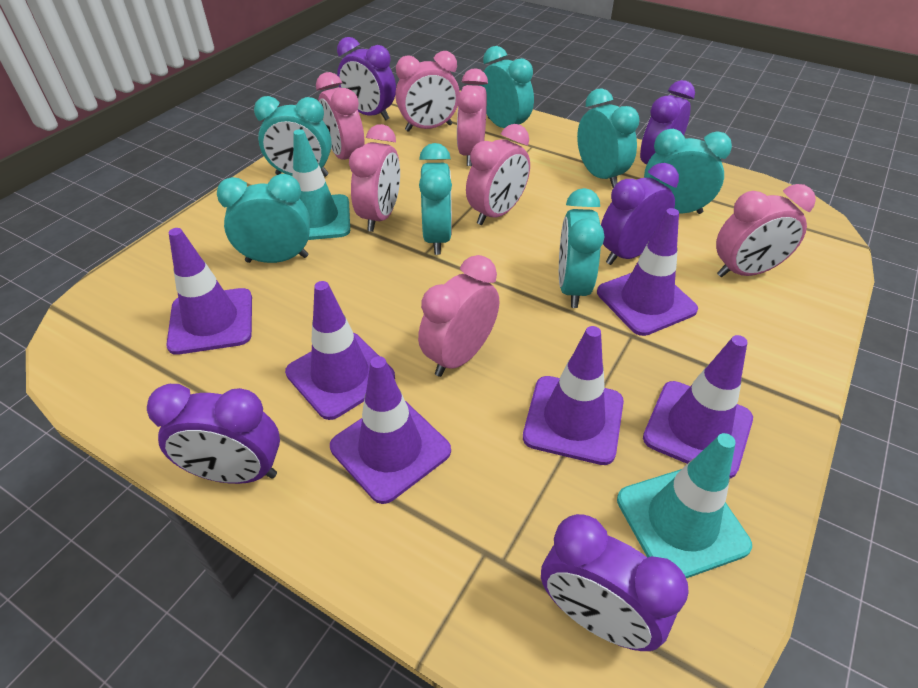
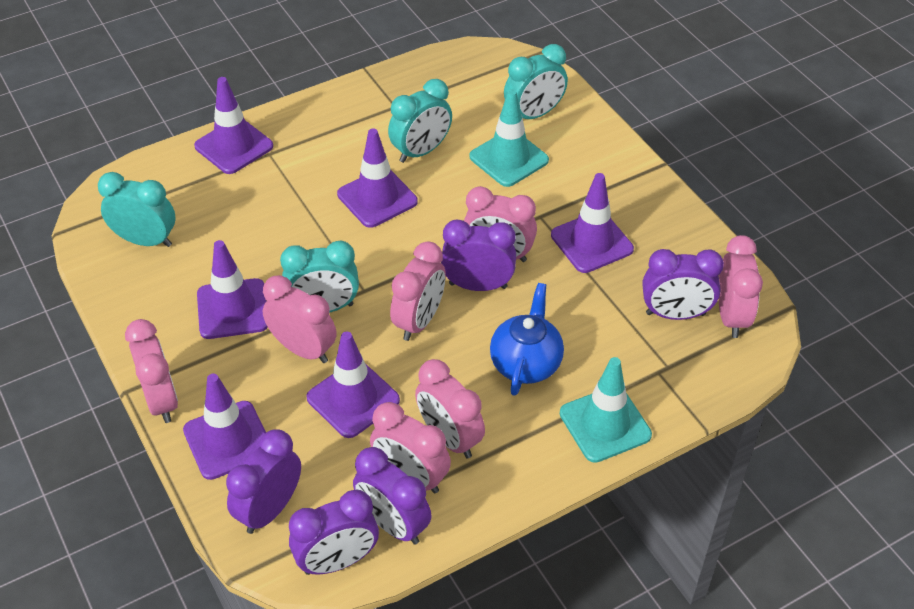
blue teapot: 0 -> 1
turquoise clock: 7 -> 4

